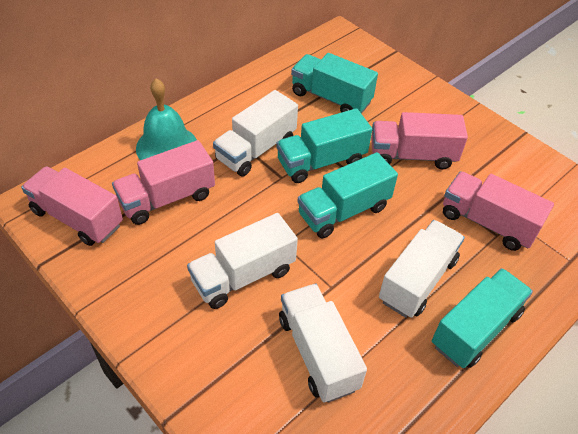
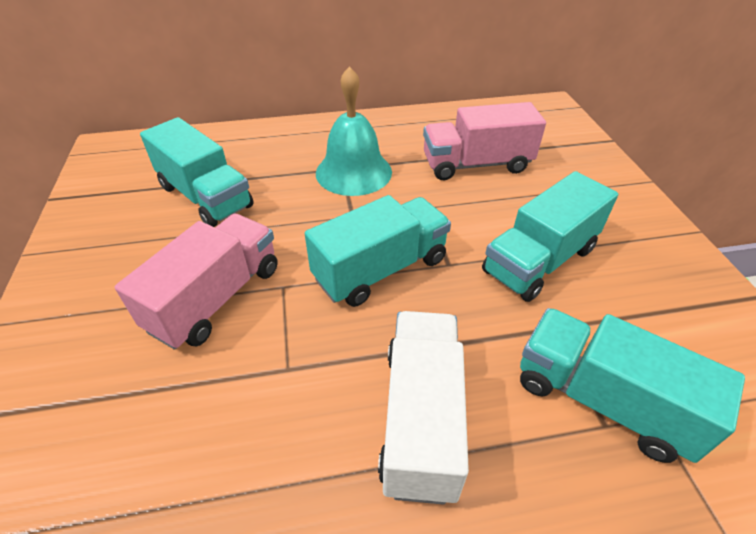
pink truck: 4 -> 2
white truck: 4 -> 1

